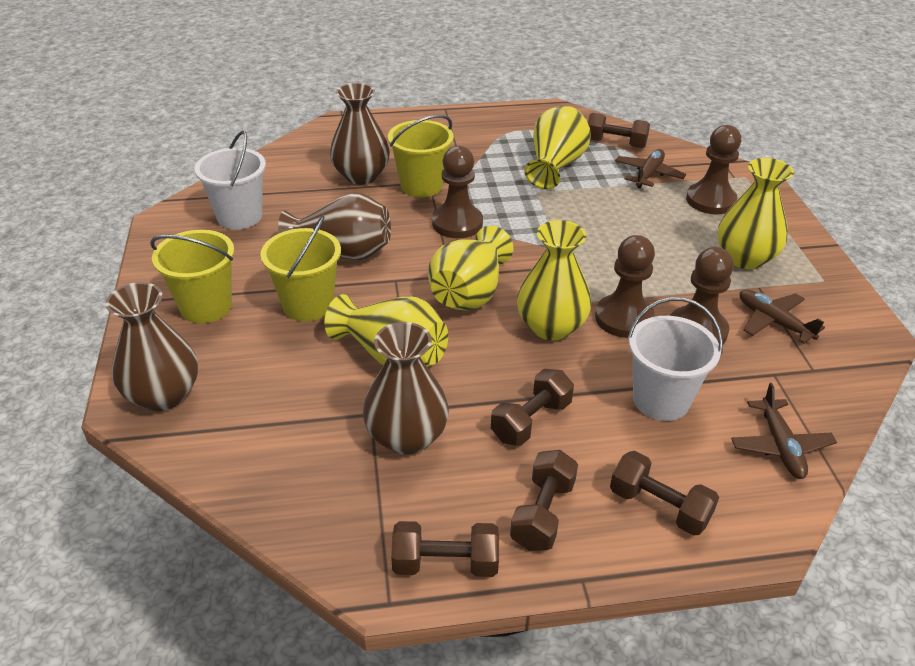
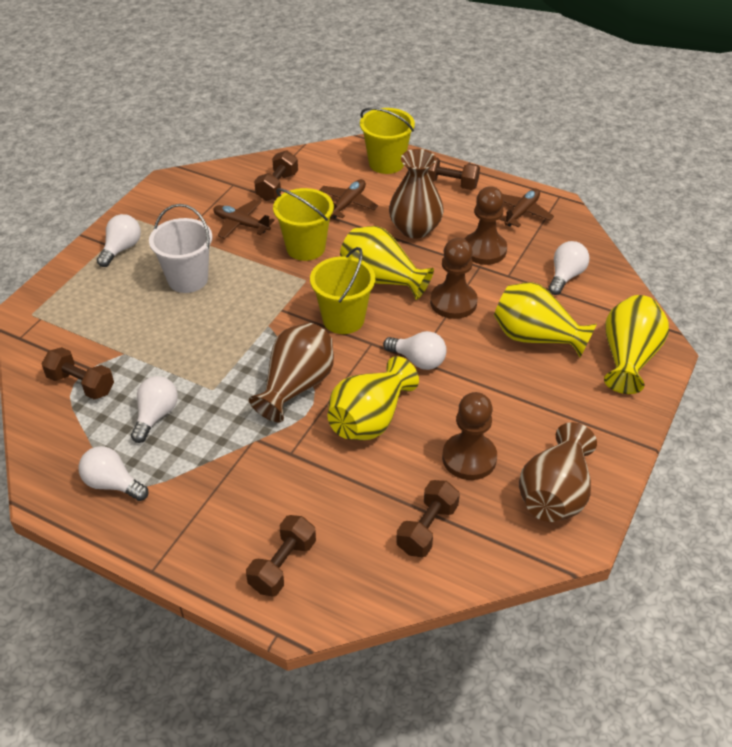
brown pawn: 4 -> 3
brown vase: 4 -> 3
white bucket: 2 -> 1
white light bulb: 0 -> 5
yellow vase: 5 -> 4

